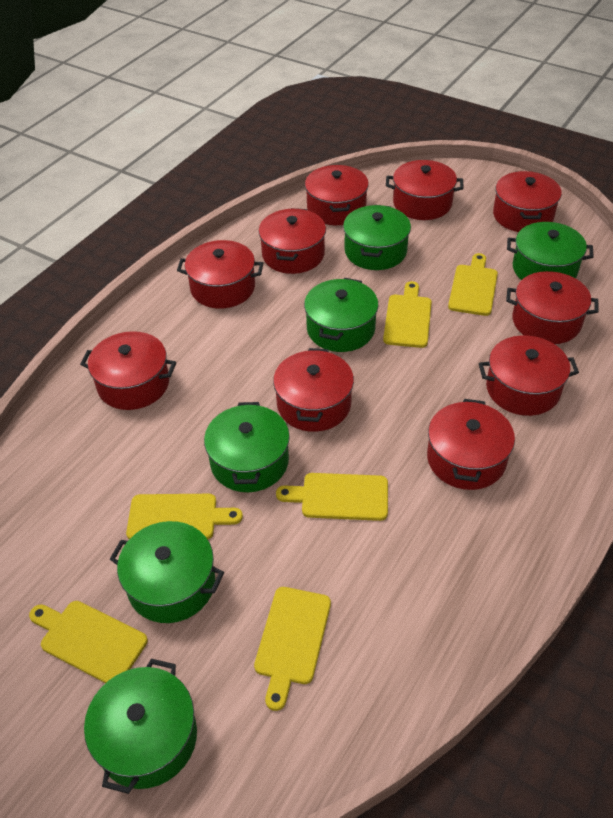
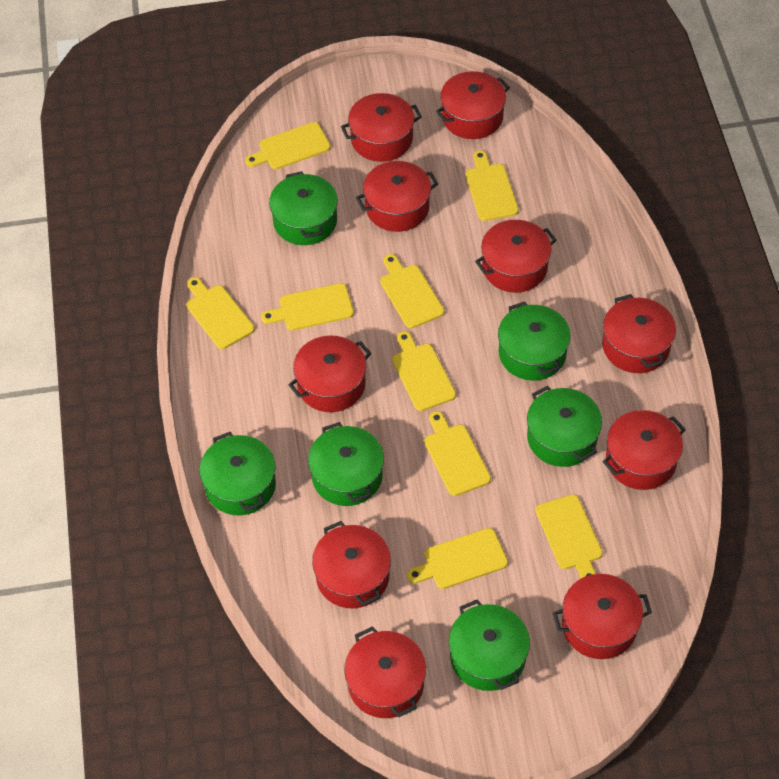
yellow cutting board: 6 -> 9

